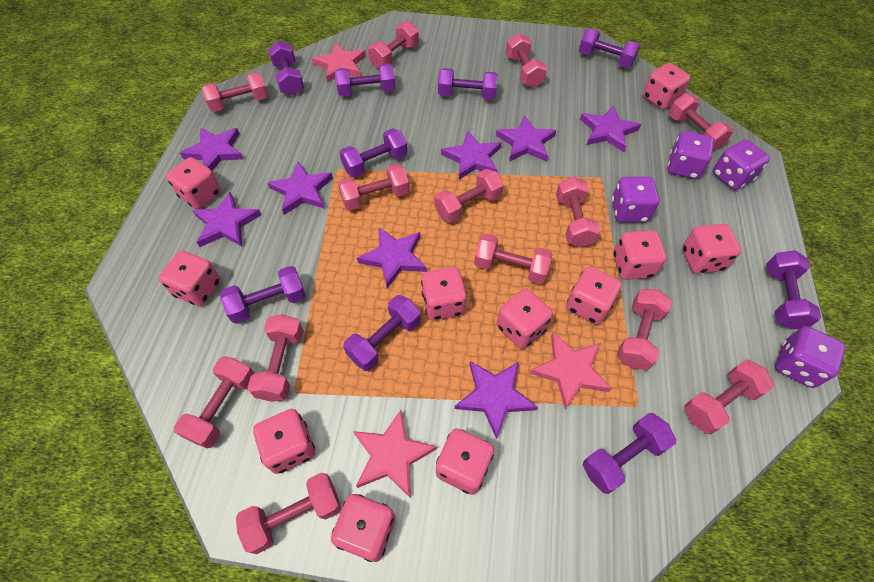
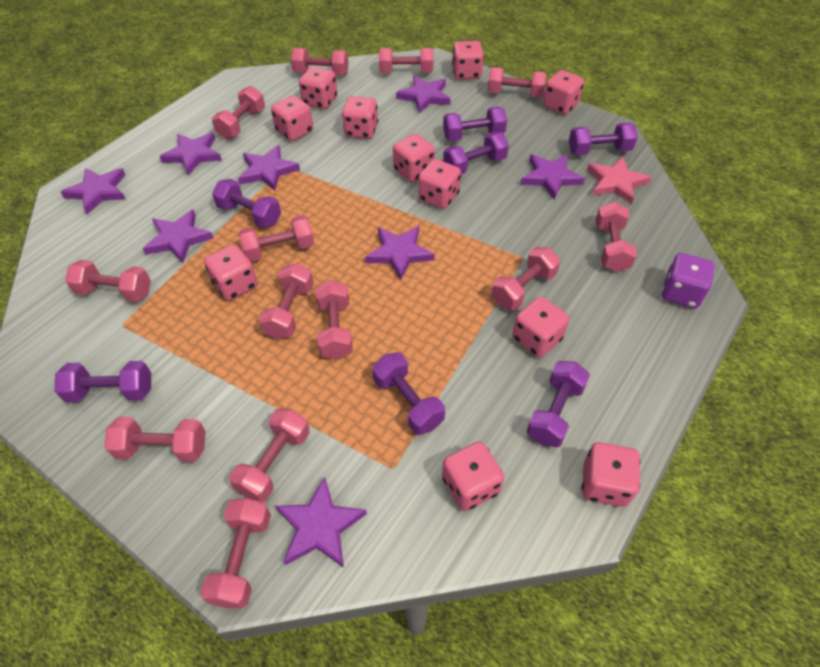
pink star: 3 -> 1
purple dice: 4 -> 1
purple dumbbell: 9 -> 7

